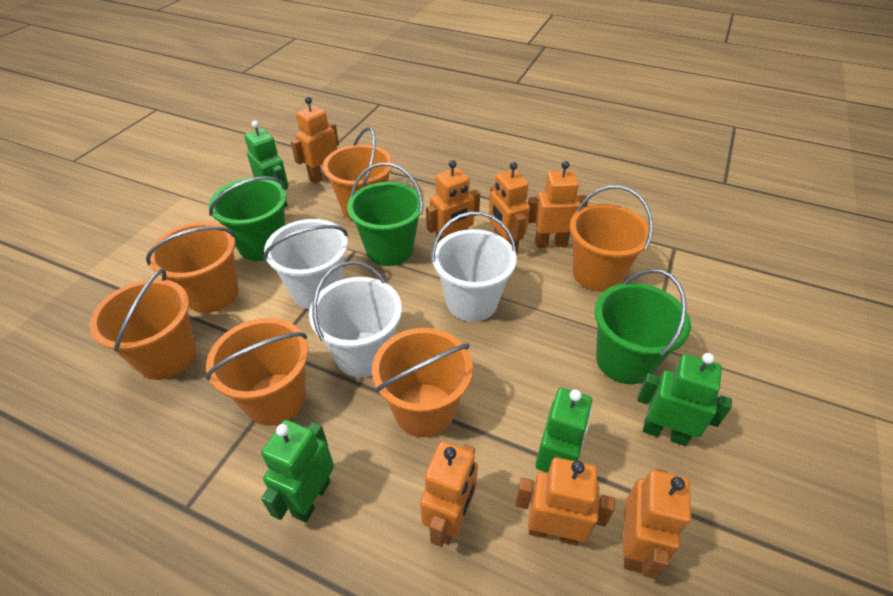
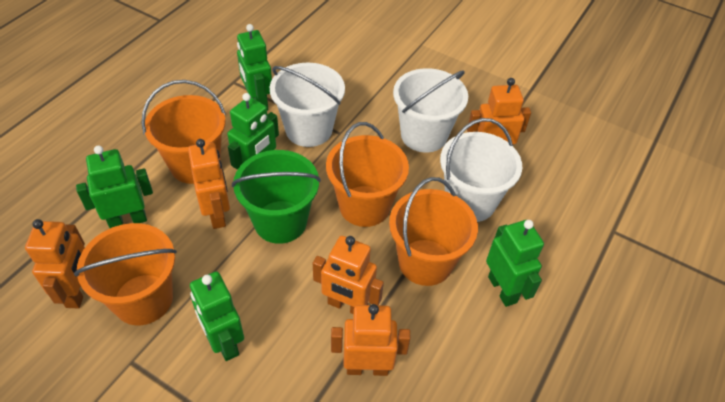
green bucket: 3 -> 1
green robot: 4 -> 5
orange bucket: 6 -> 4
orange robot: 7 -> 5

